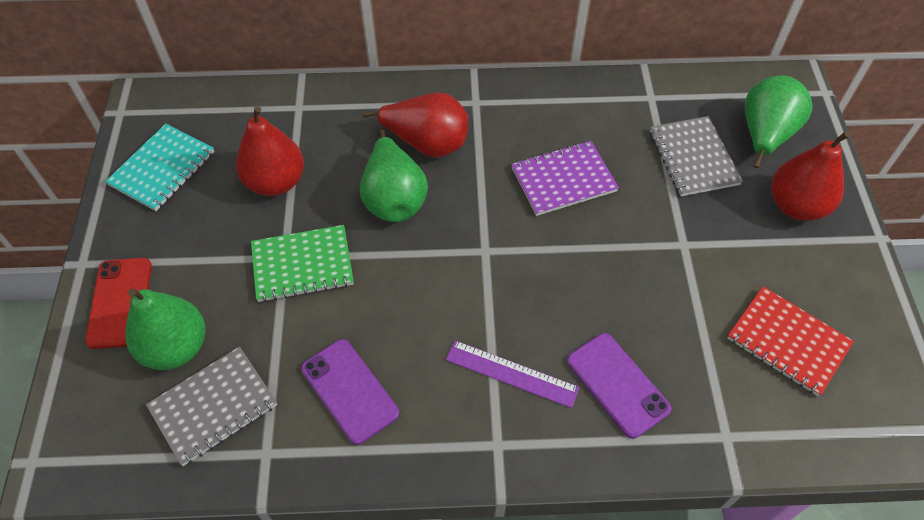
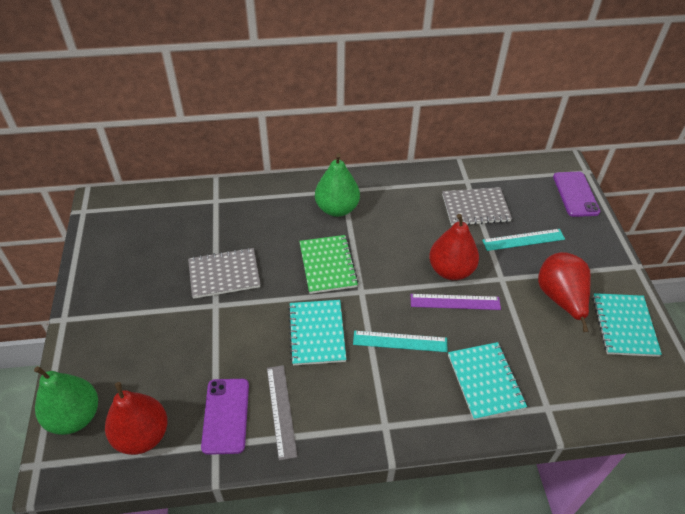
green pear: 3 -> 2
grey ruler: 0 -> 1
purple notebook: 1 -> 0
red notebook: 1 -> 0
red phone: 1 -> 0
turquoise notebook: 1 -> 3
turquoise ruler: 0 -> 2

